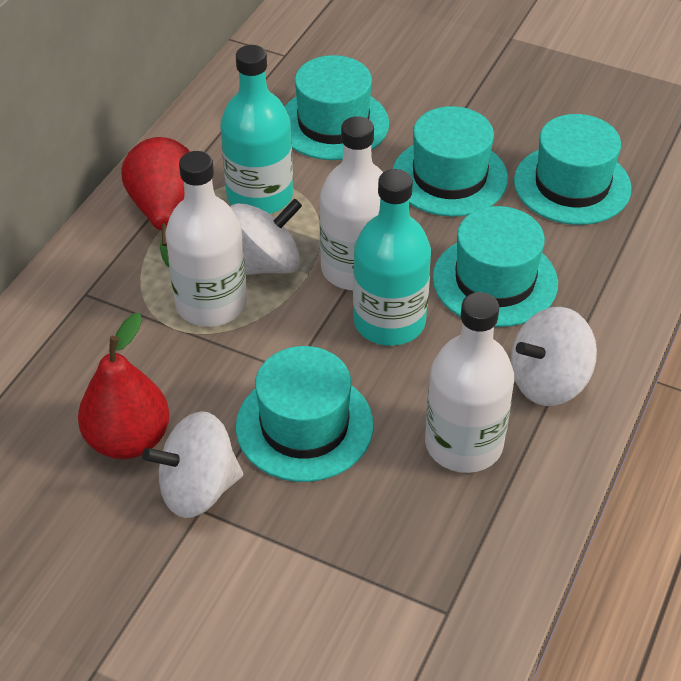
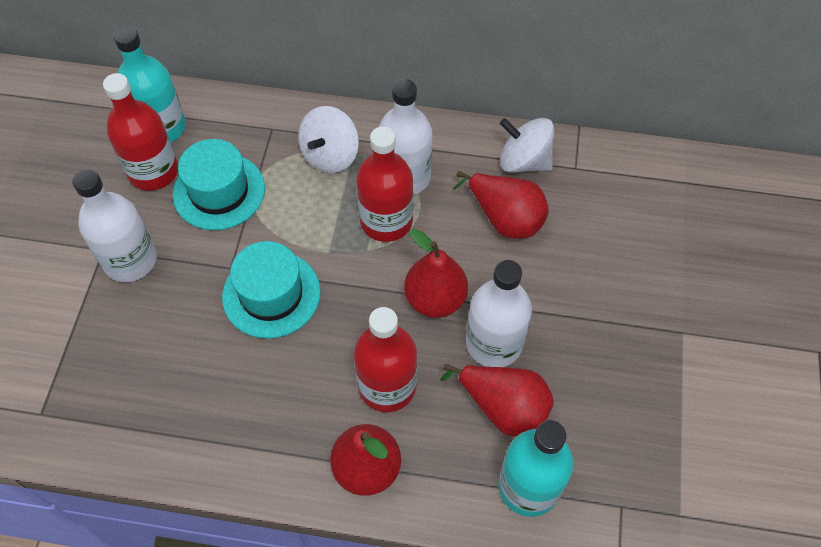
red bottle: 0 -> 3
red pear: 2 -> 4
turquoise hat: 5 -> 2
white spinning top: 3 -> 2

